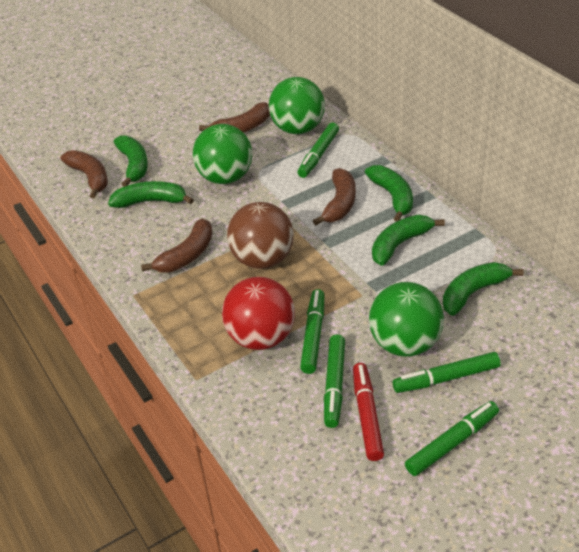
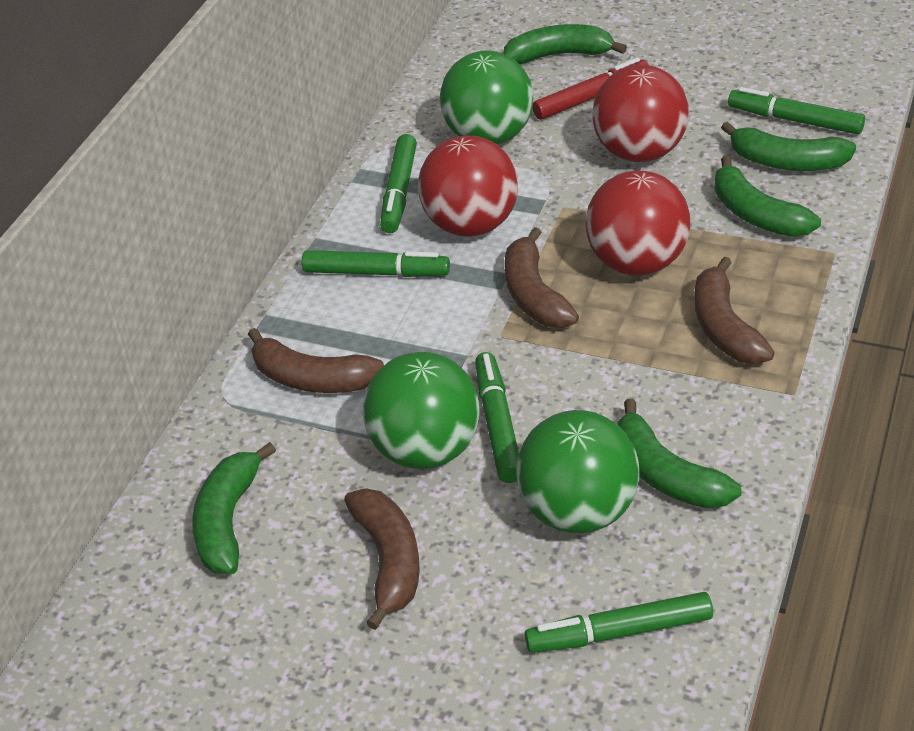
brown ball: 1 -> 0
red ball: 1 -> 3

